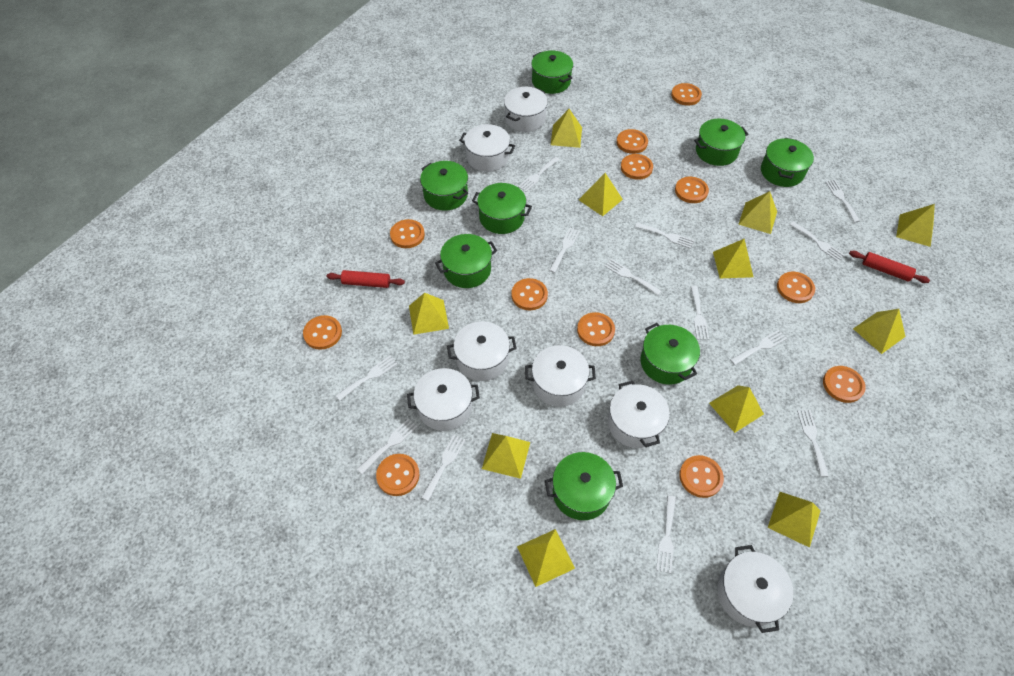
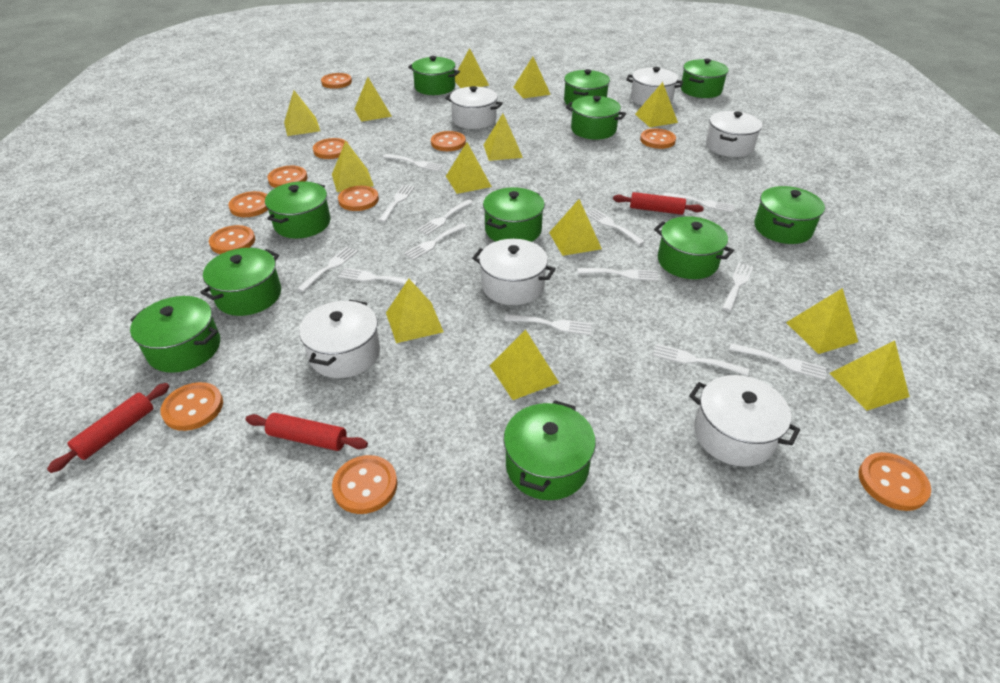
green pot: 8 -> 11
orange button: 12 -> 11
red rolling pin: 2 -> 3
white pot: 7 -> 6
yellow pyramid: 11 -> 13

